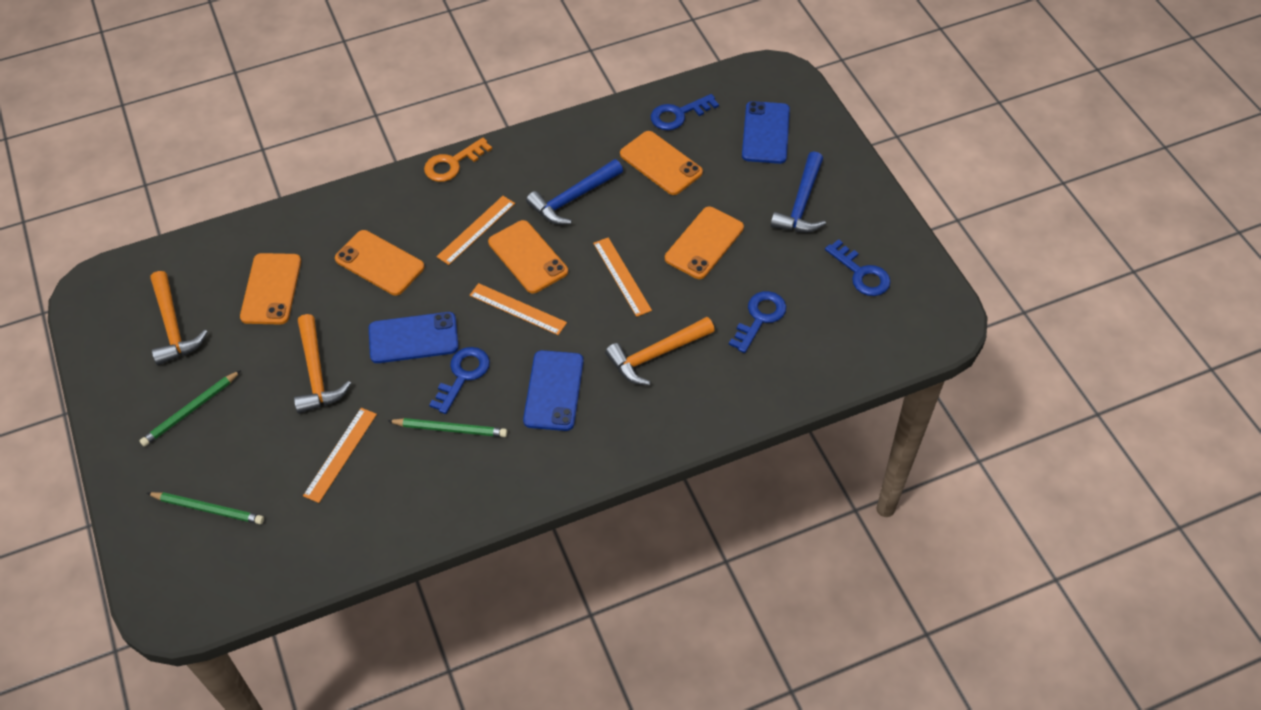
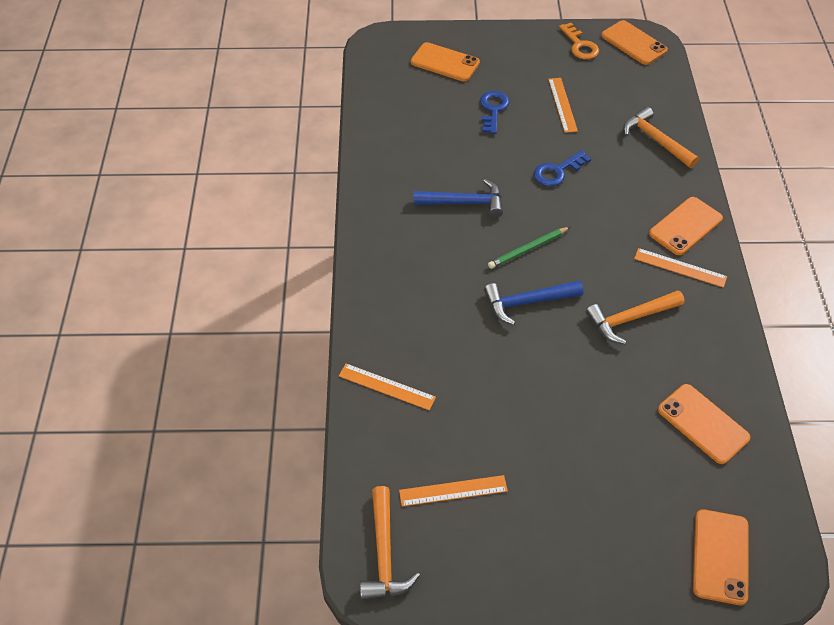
blue key: 4 -> 2
blue phone: 3 -> 0
green pencil: 3 -> 1

